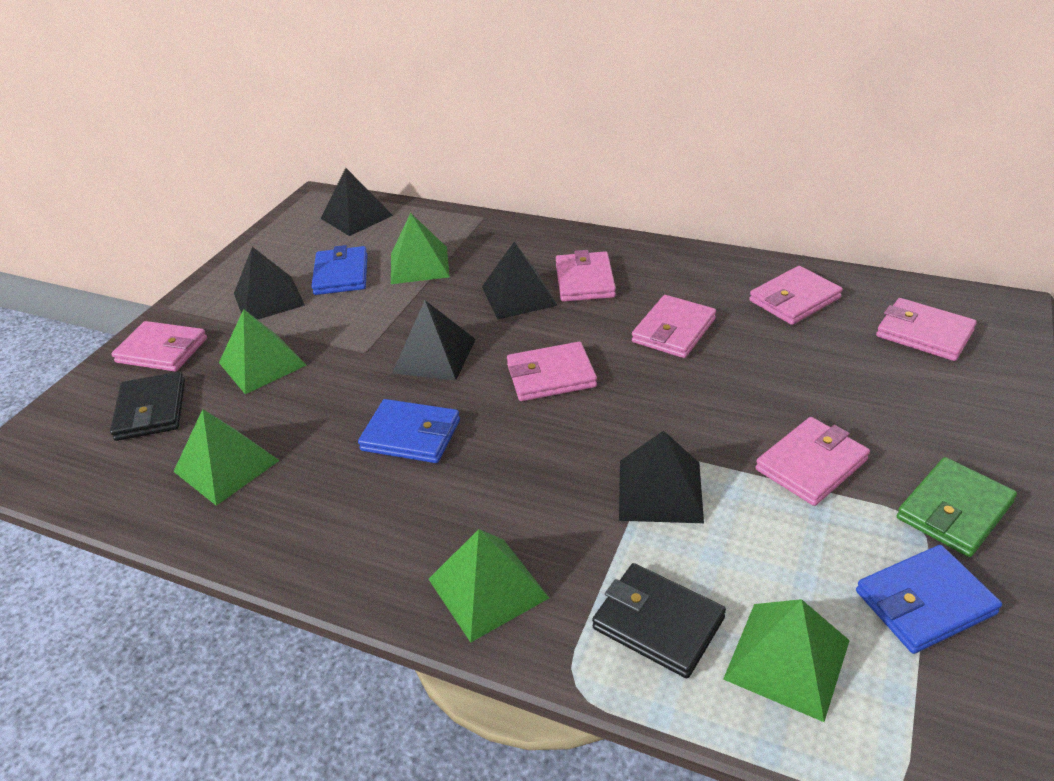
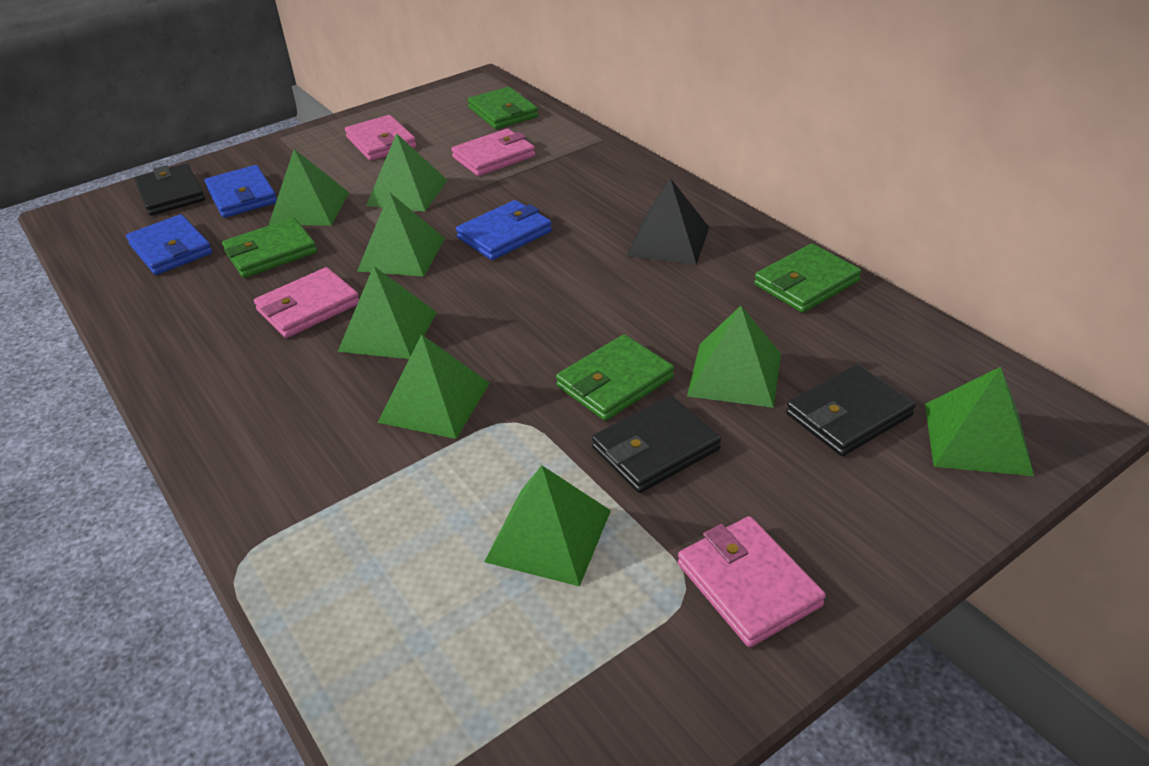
black pyramid: 5 -> 1
black wallet: 2 -> 3
green pyramid: 5 -> 8
green wallet: 1 -> 4
pink wallet: 7 -> 4

